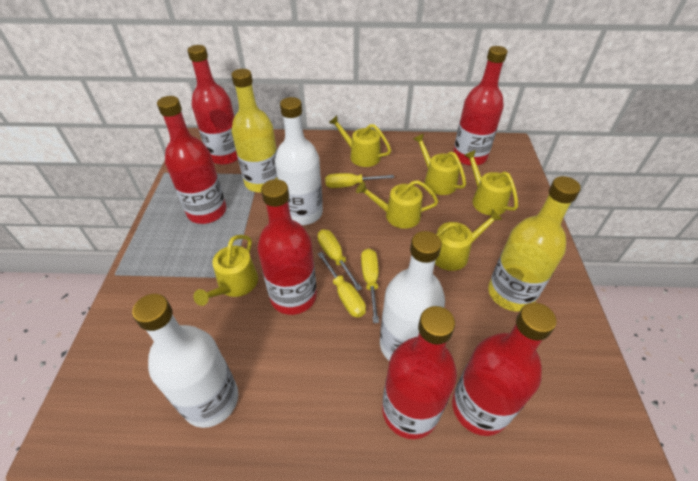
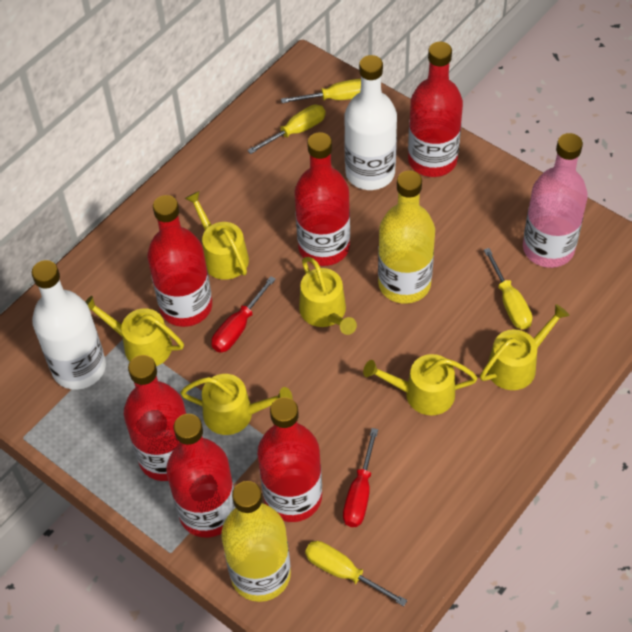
pink bottle: 0 -> 1
red screwdriver: 0 -> 2
white bottle: 3 -> 2

